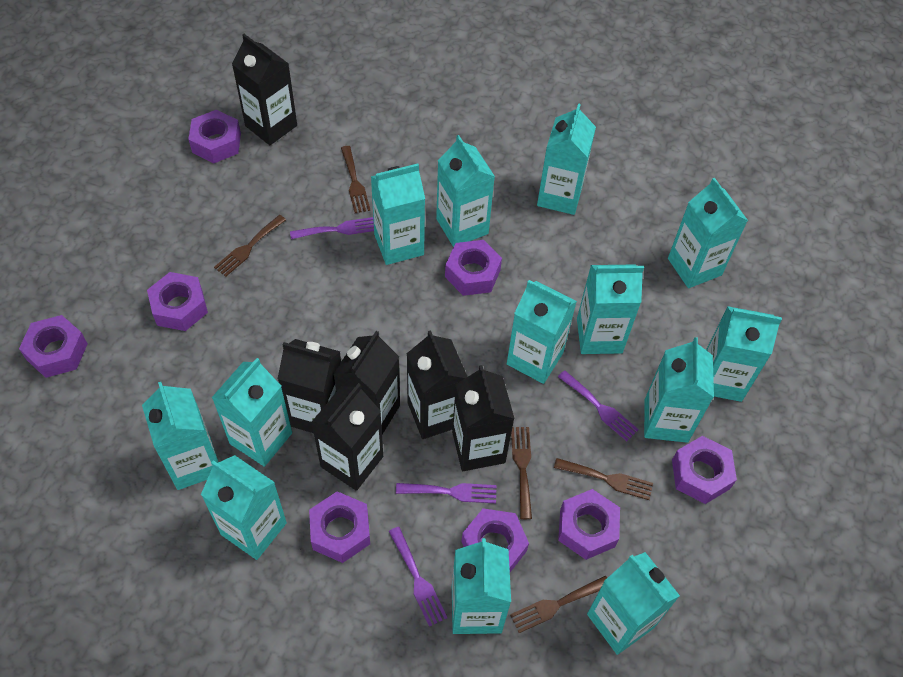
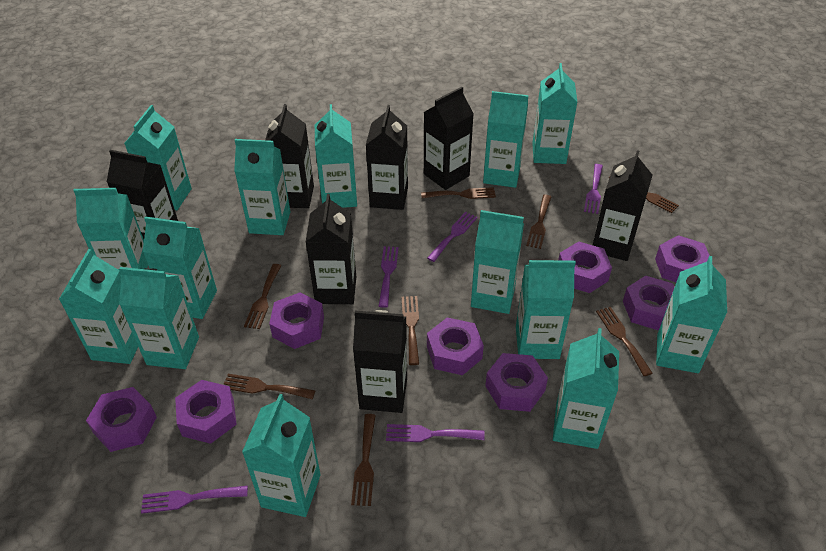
black carton: 6 -> 7
brown fork: 5 -> 8
purple fork: 4 -> 5
turquoise carton: 13 -> 14

